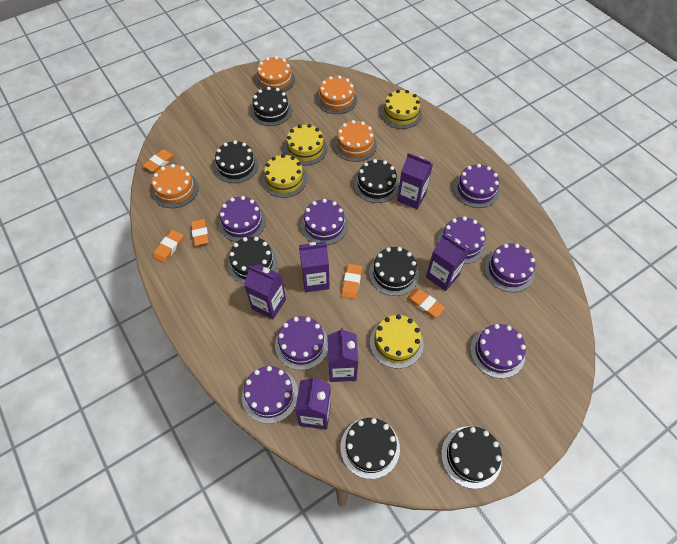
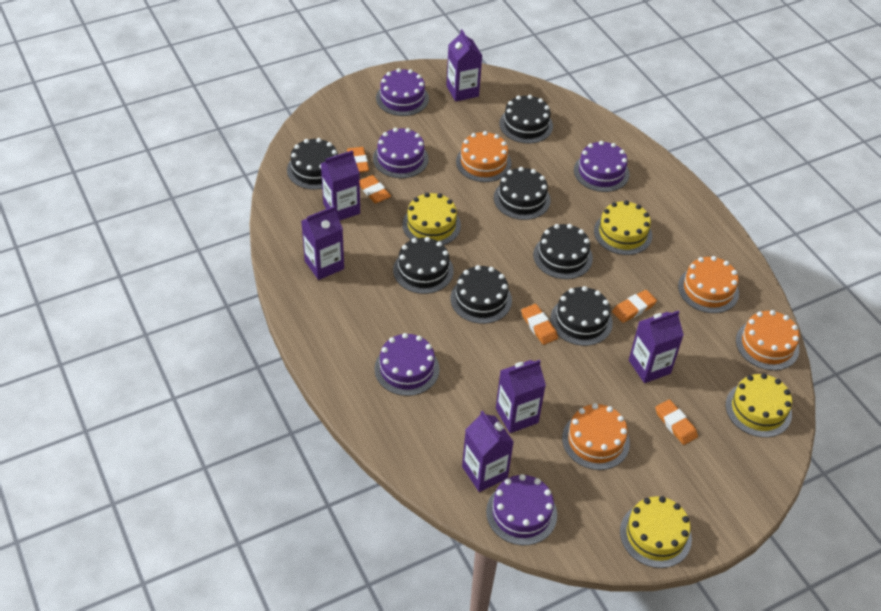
purple cake: 8 -> 5

